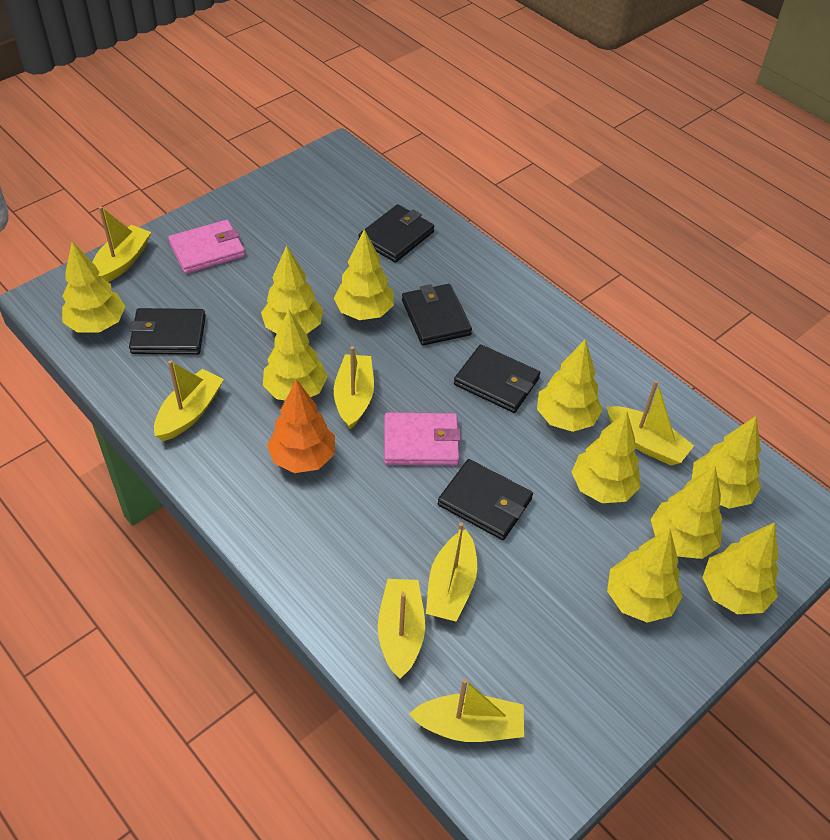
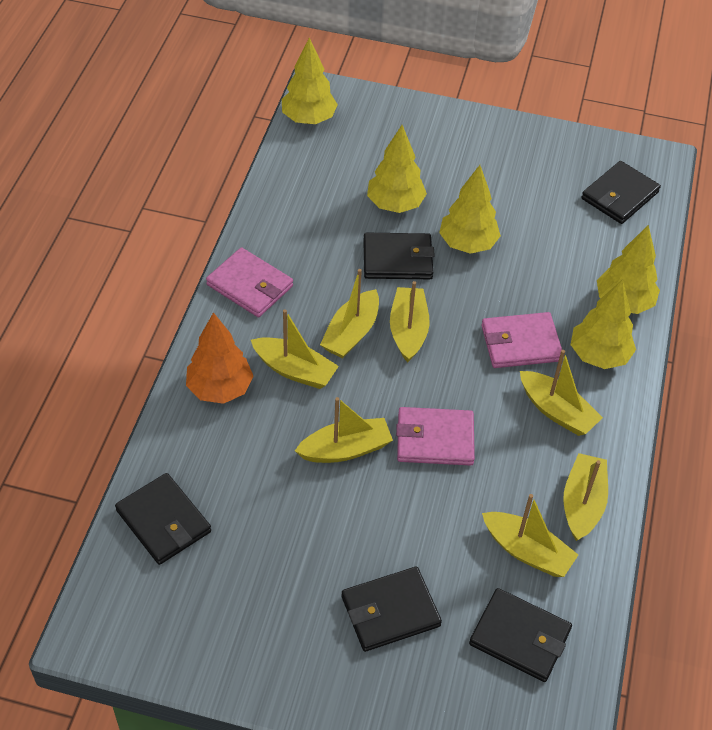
pink wallet: 2 -> 3
yellow tree: 10 -> 5

